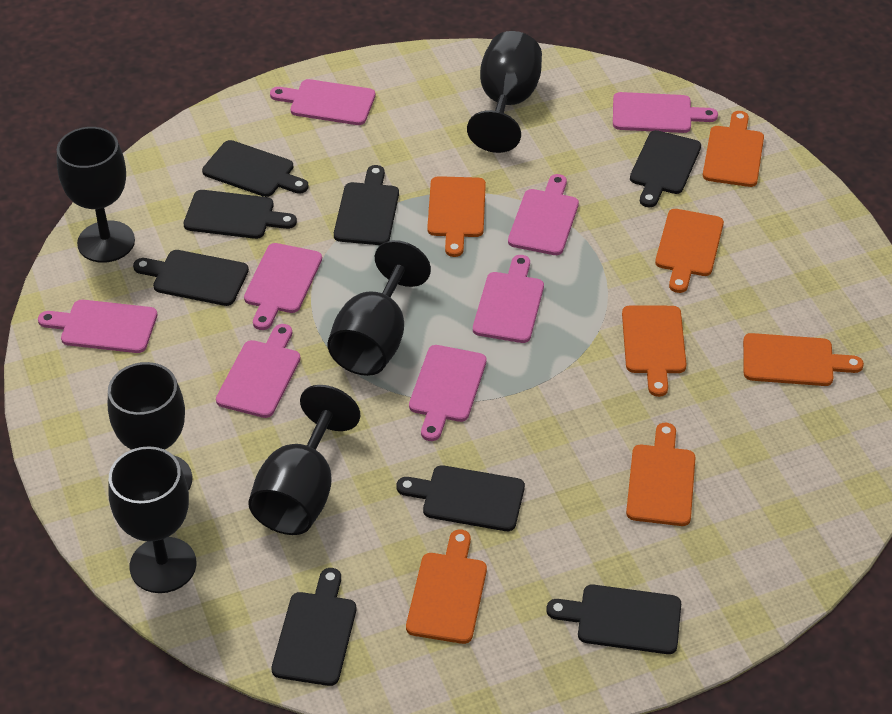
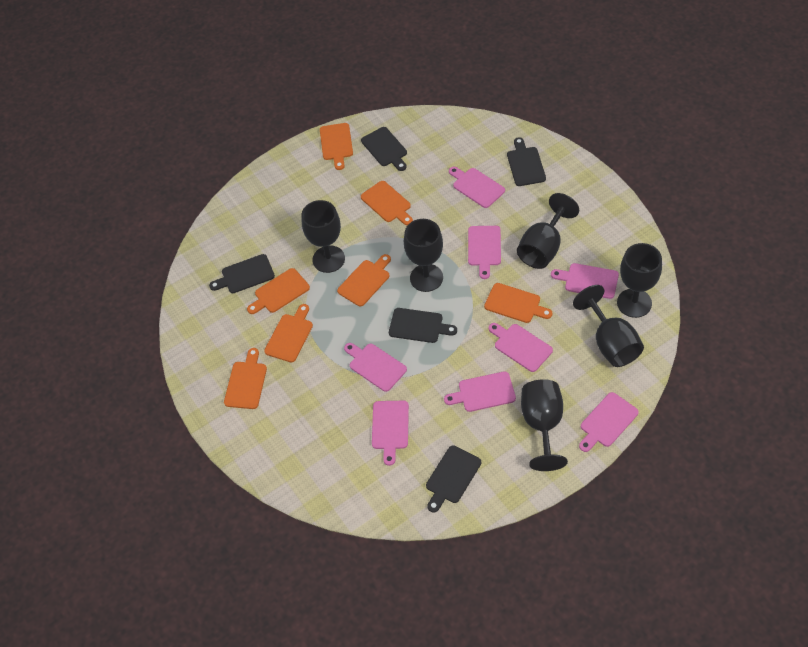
black cutting board: 8 -> 5

